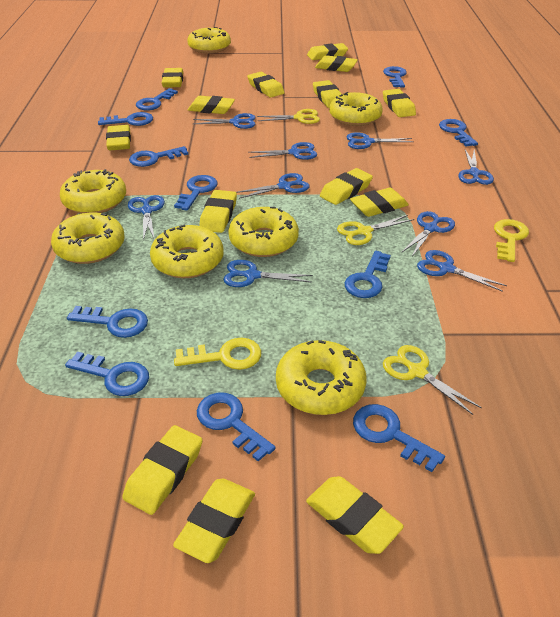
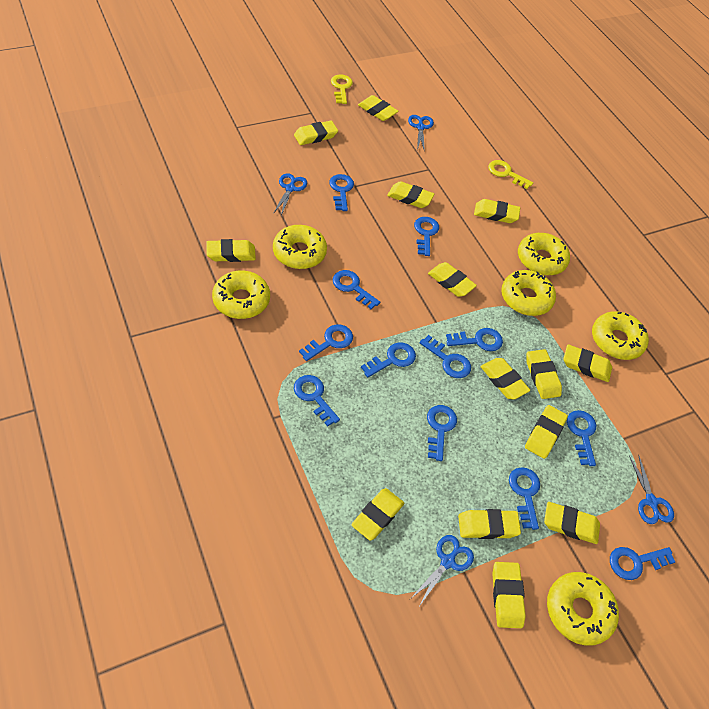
blue key: 11 -> 12
blue scissors: 9 -> 4
yellow donut: 7 -> 6
yellow scissors: 3 -> 0

